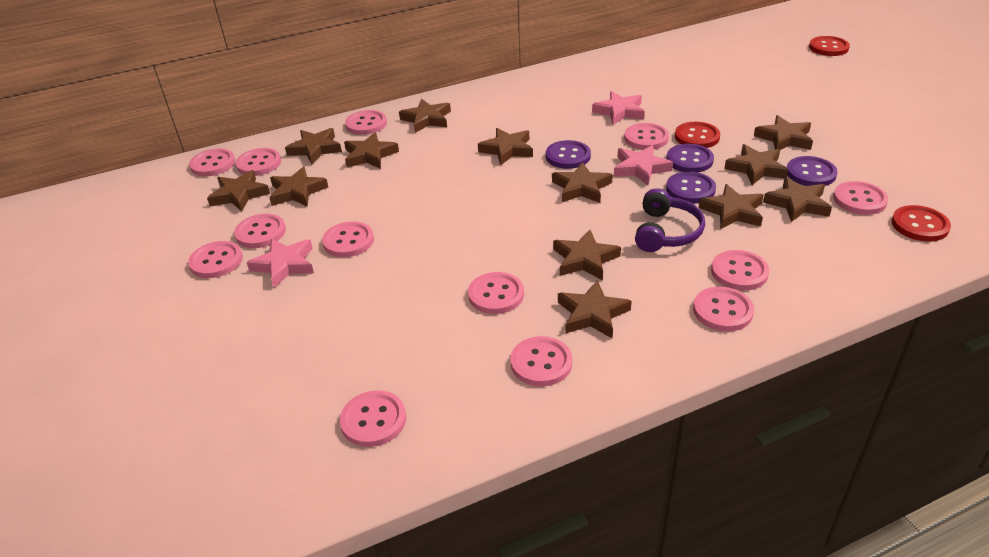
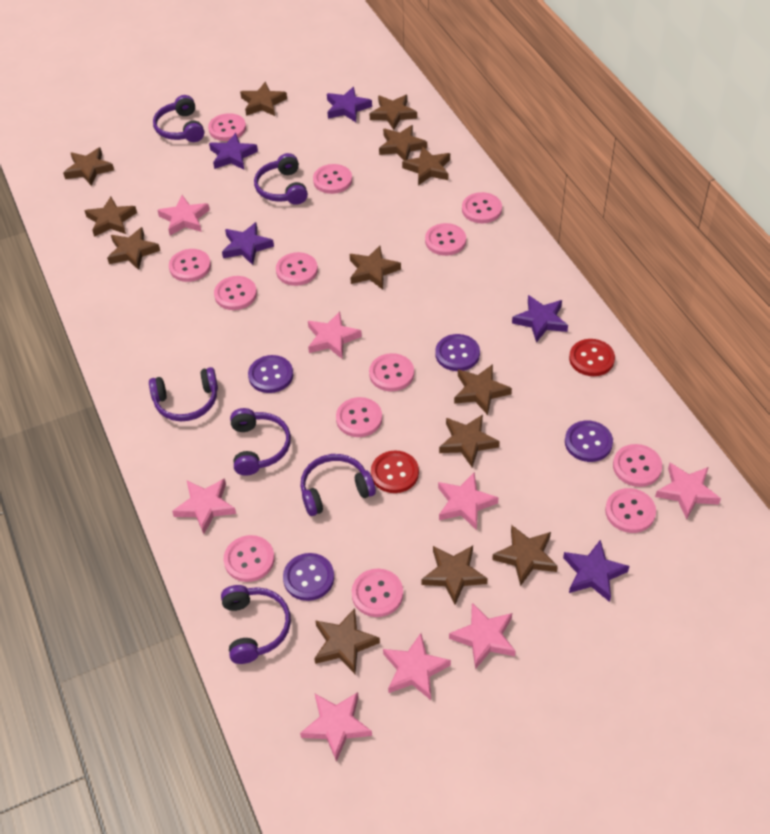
pink star: 3 -> 8
purple headphones: 1 -> 6
purple star: 0 -> 5
red button: 3 -> 2

